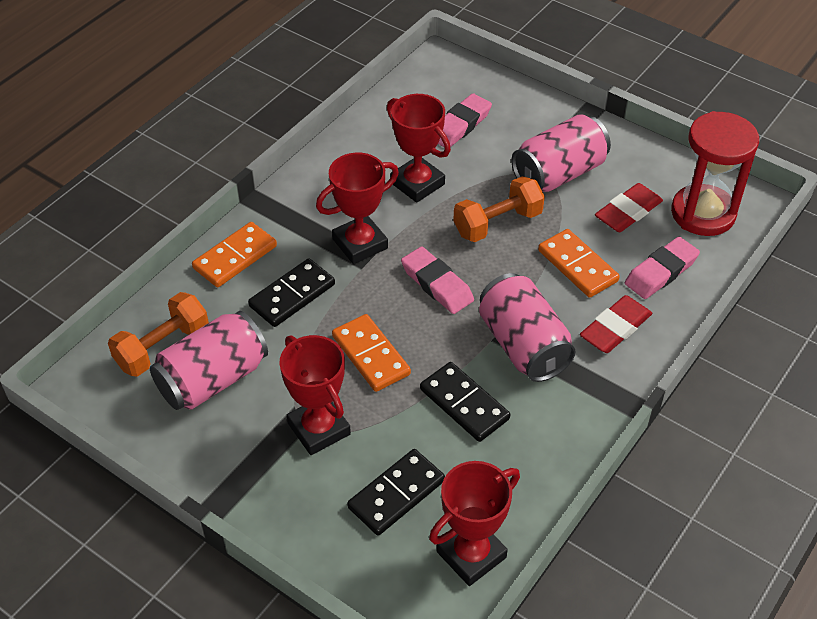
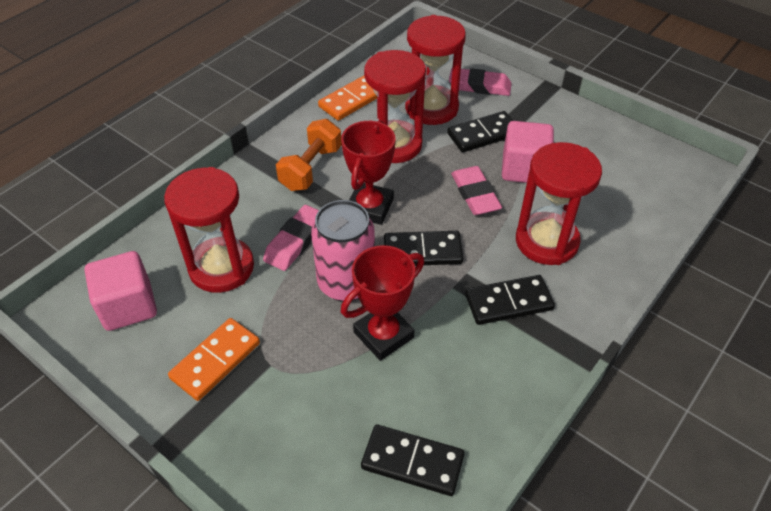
black domino: 3 -> 4
orange domino: 3 -> 2
orange dumbbell: 2 -> 1
pink can: 3 -> 1
pink cube: 0 -> 2
red eraser: 2 -> 0
red hourglass: 1 -> 4
red trophy: 4 -> 2

